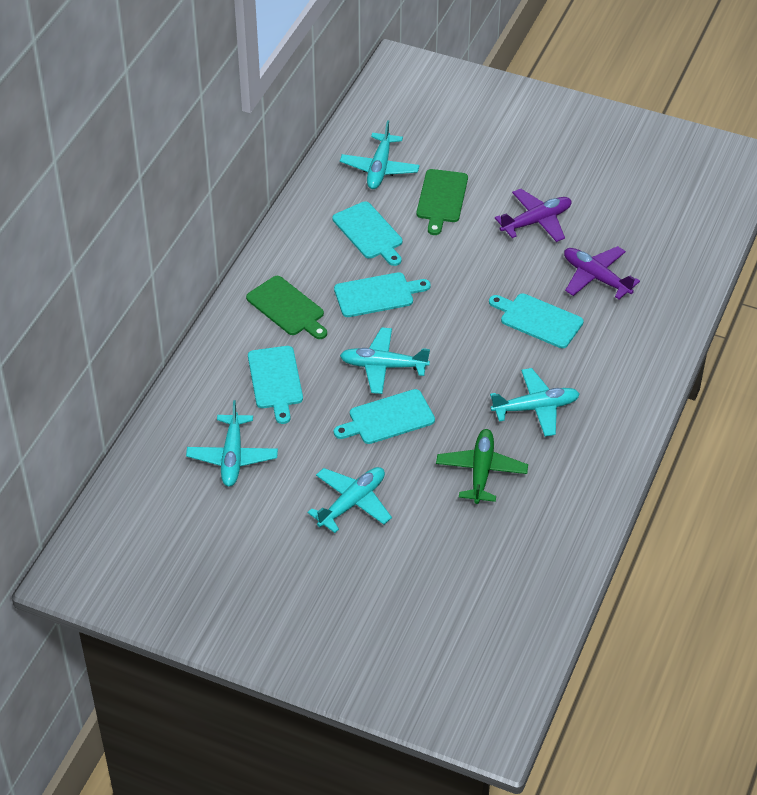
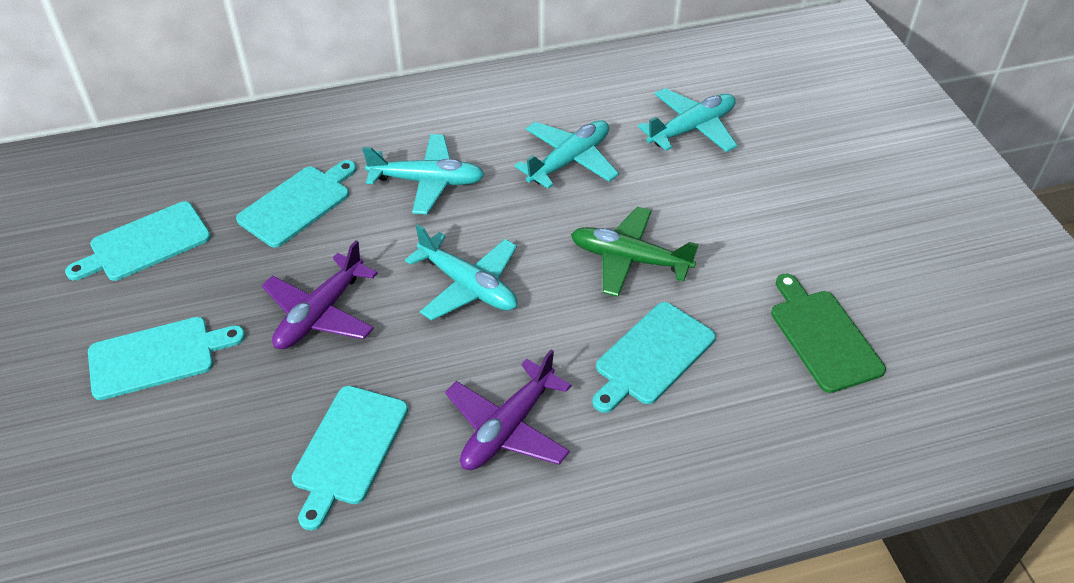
green cutting board: 2 -> 1
turquoise plane: 5 -> 4

